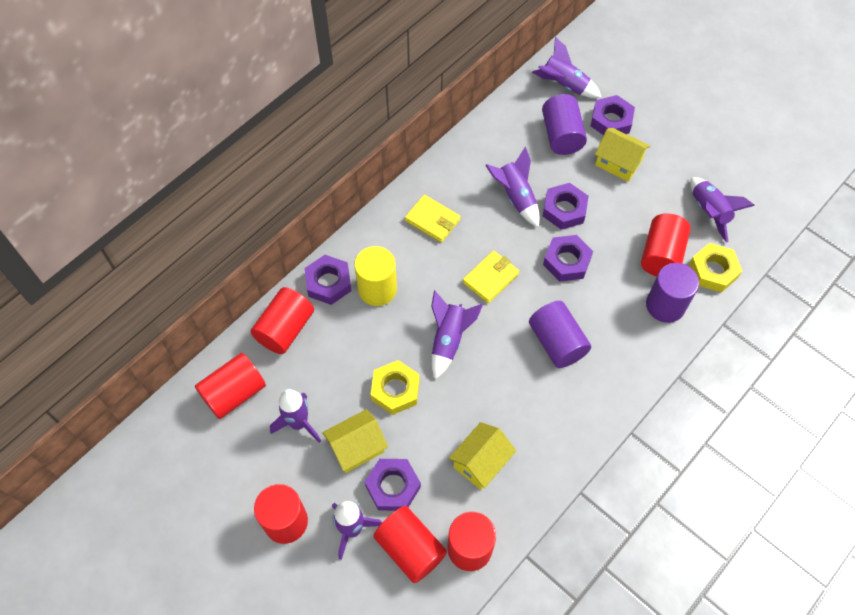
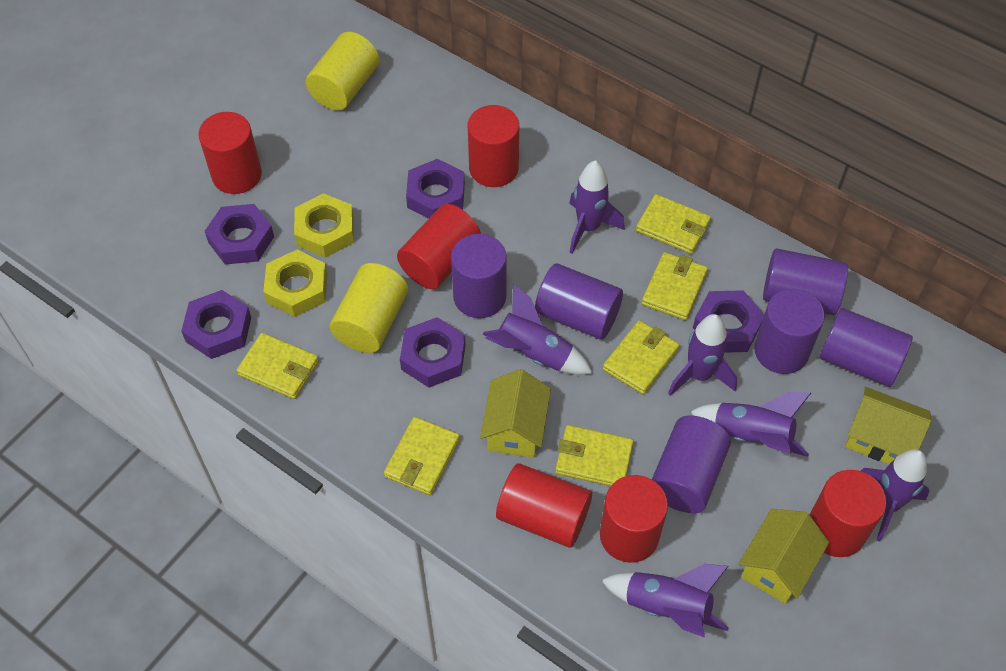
purple cylinder: 3 -> 6
yellow cylinder: 1 -> 2
yellow wallet: 2 -> 6

